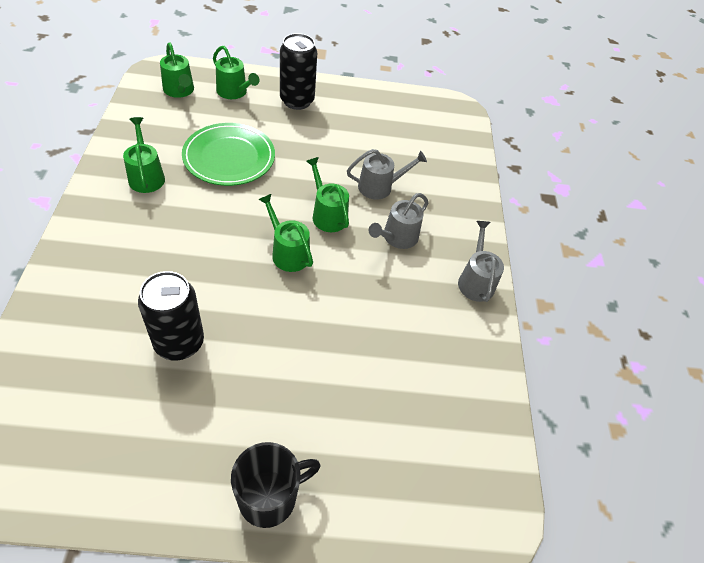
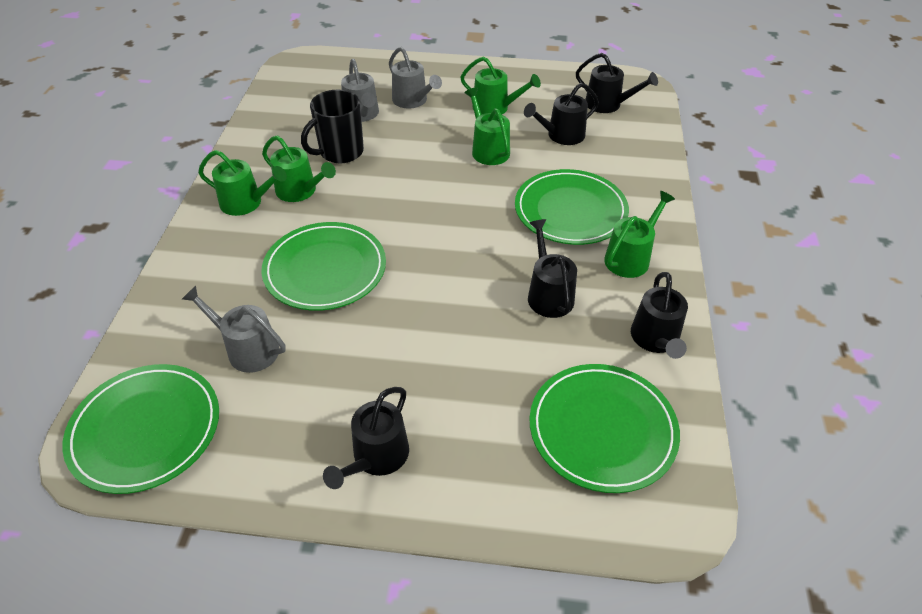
black can: 2 -> 0
black watering can: 0 -> 5
green plate: 1 -> 4

